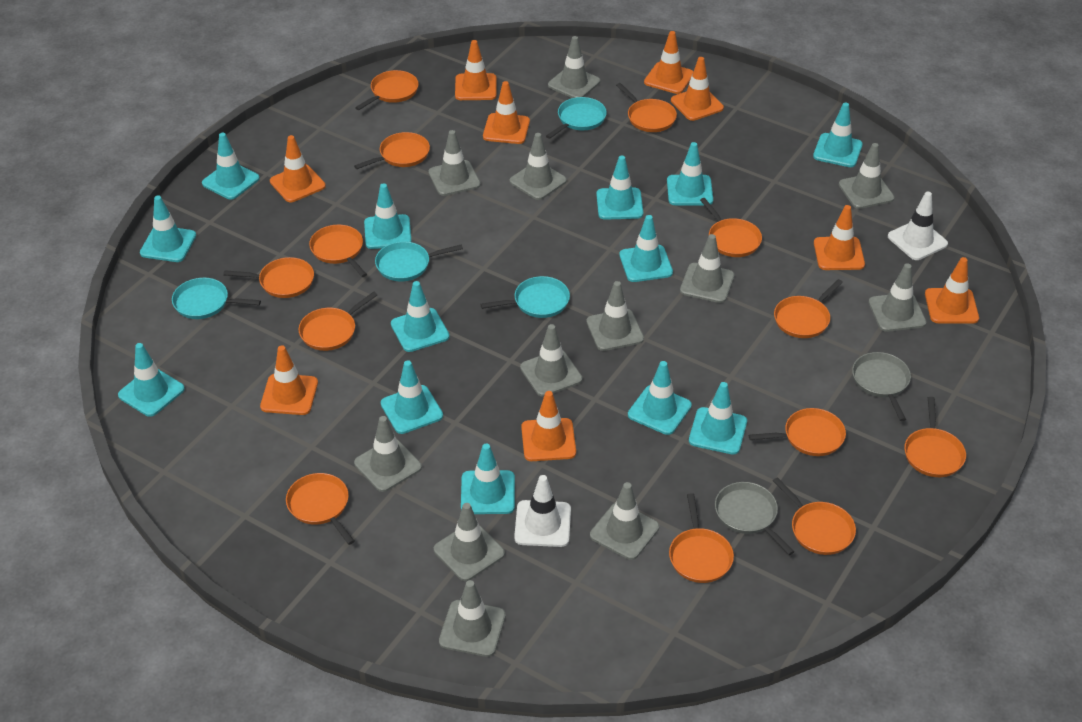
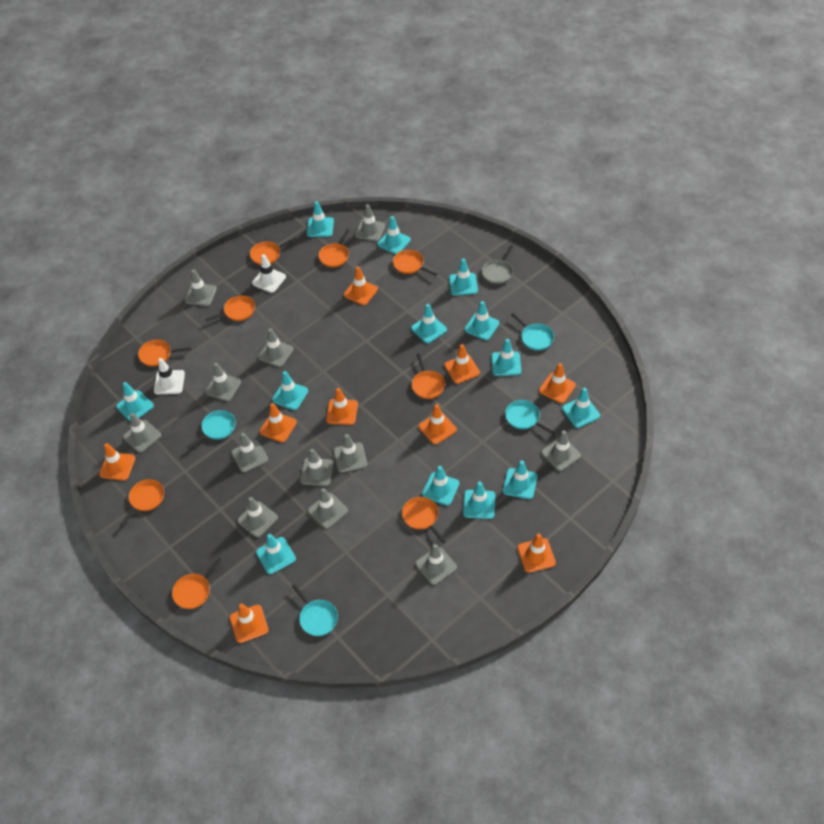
grey pan: 2 -> 1
orange pan: 13 -> 9

